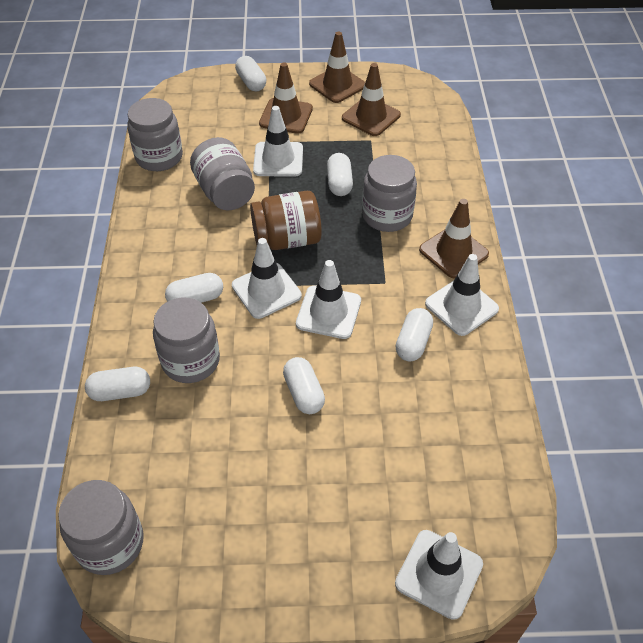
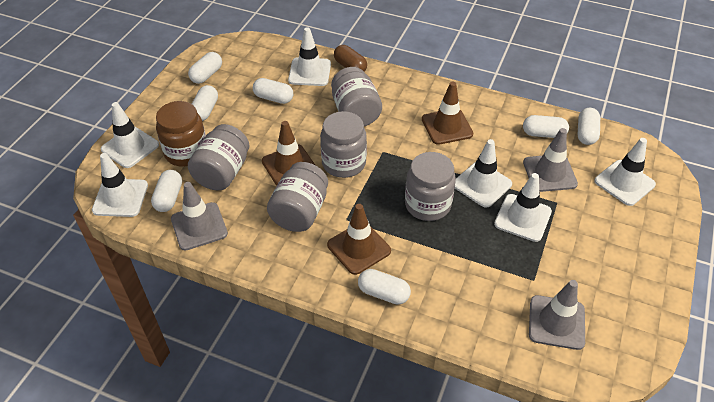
brown capsule: 0 -> 1
brown traffic cone: 4 -> 3
grey traffic cone: 0 -> 3
white capsule: 6 -> 7
white traffic cone: 5 -> 6

